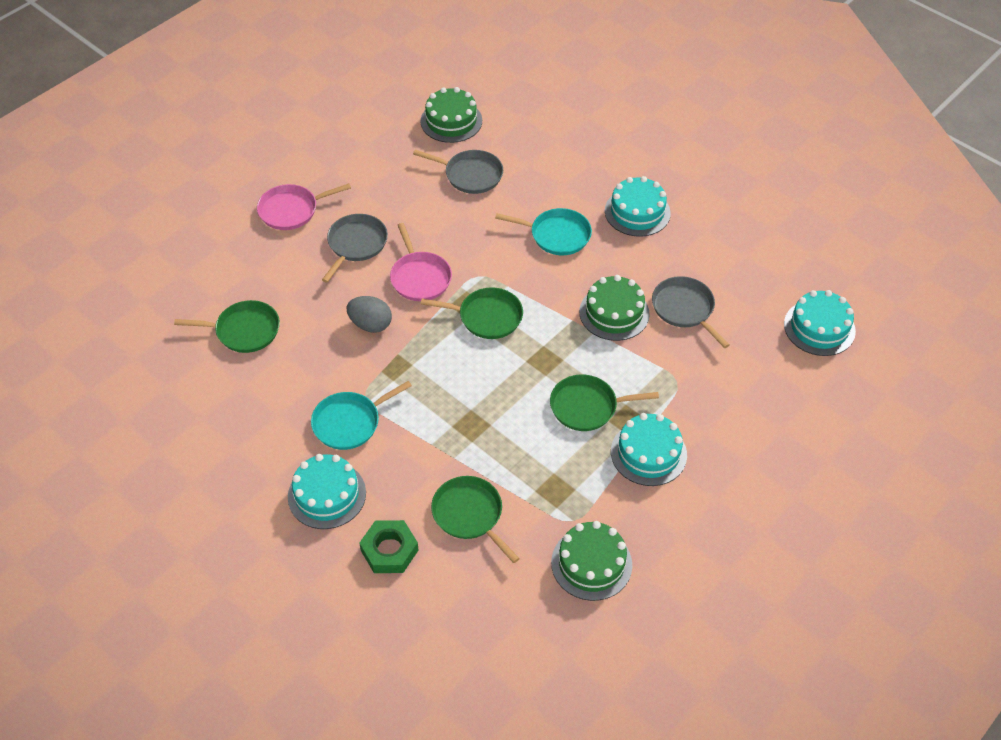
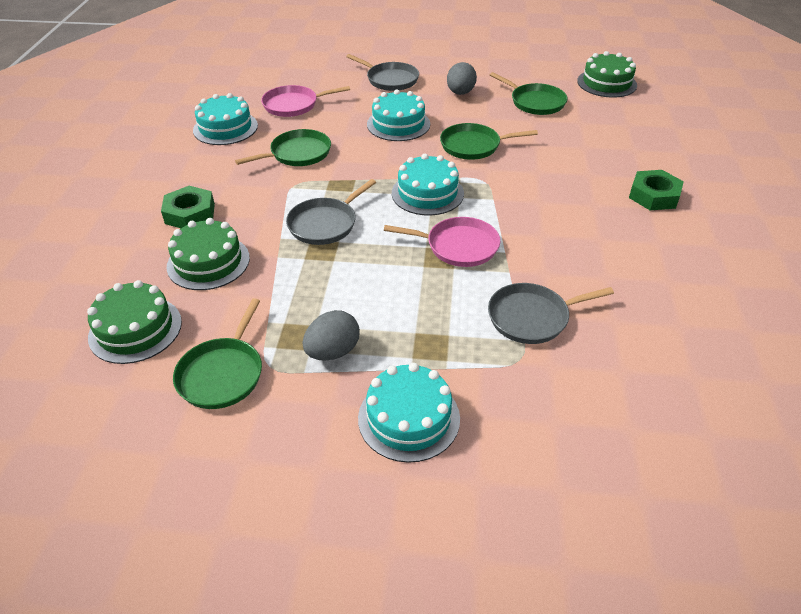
green nut: 1 -> 2
grey egg: 1 -> 2
turquoise pan: 2 -> 0

